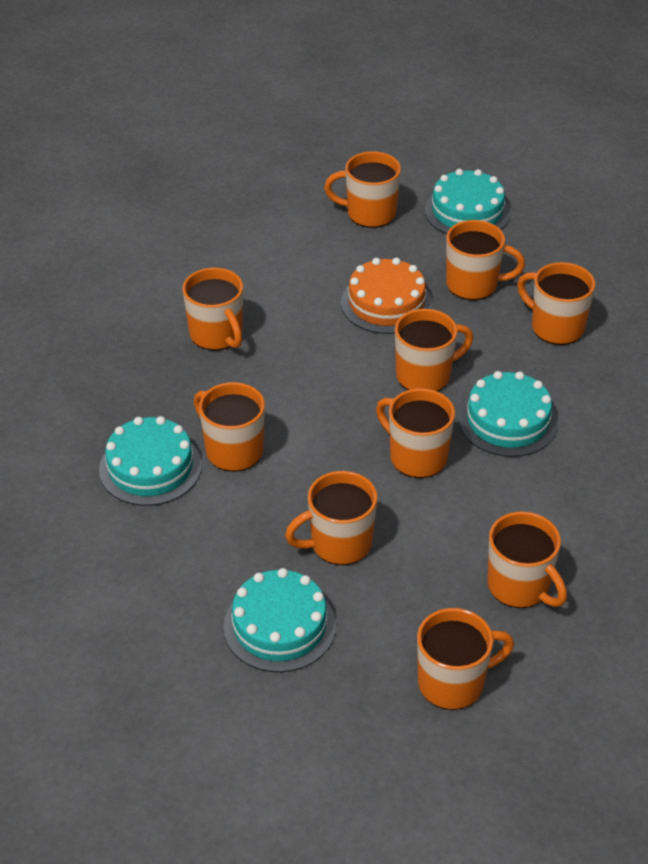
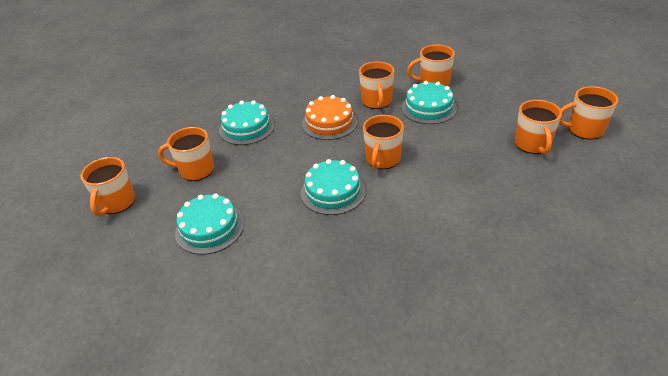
orange mug: 10 -> 7

